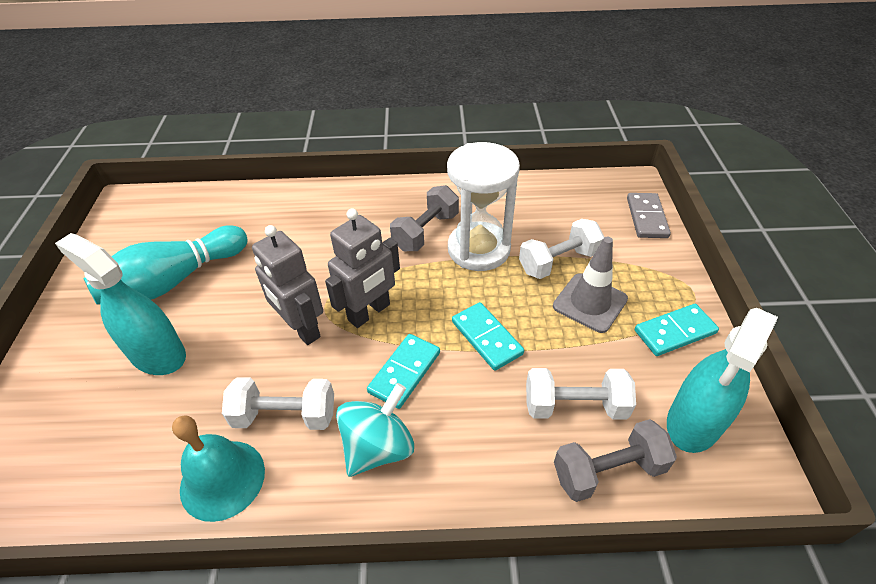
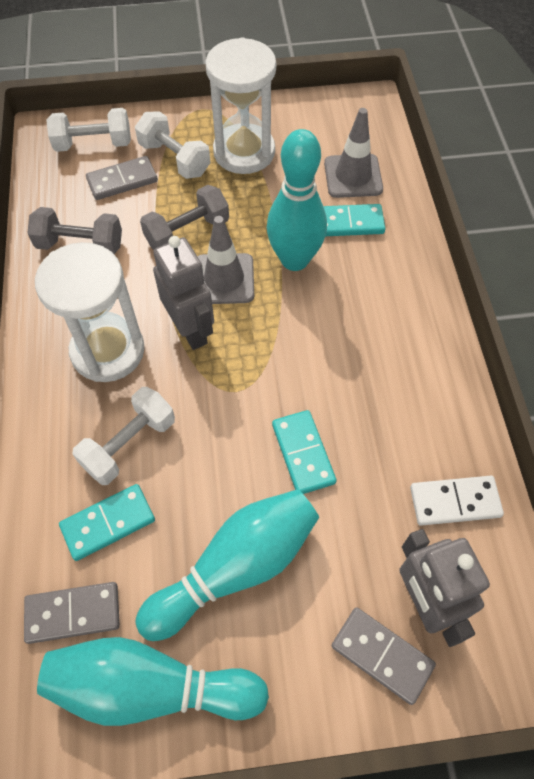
grey domino: 1 -> 3
grey traffic cone: 1 -> 2
turquoise bell: 1 -> 0
turquoise bowling pin: 1 -> 3
turquoise spinning top: 1 -> 0
turquoise spray bottle: 2 -> 0
white domino: 0 -> 1
white hourglass: 1 -> 2

